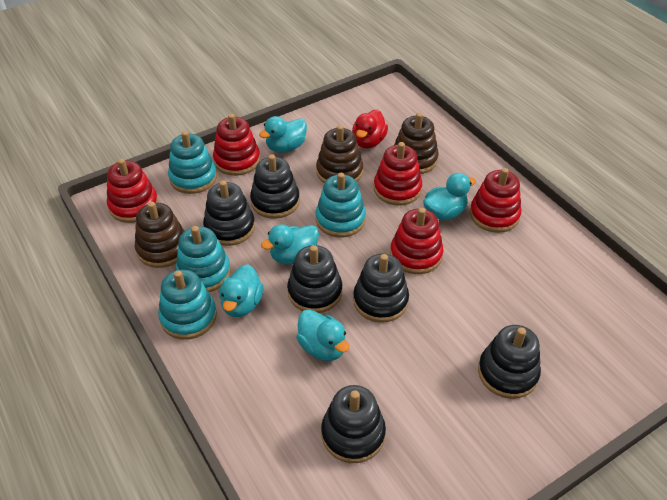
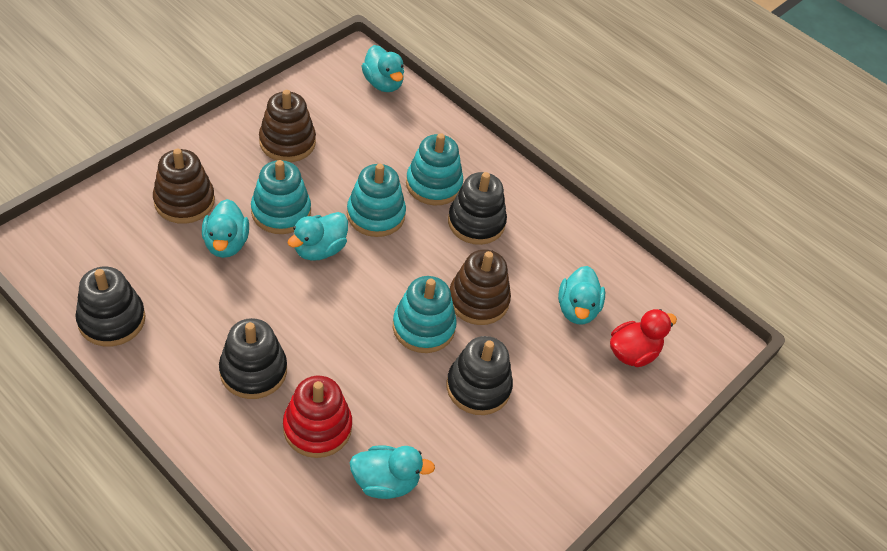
black stacking toy: 6 -> 4
red stacking toy: 5 -> 1

